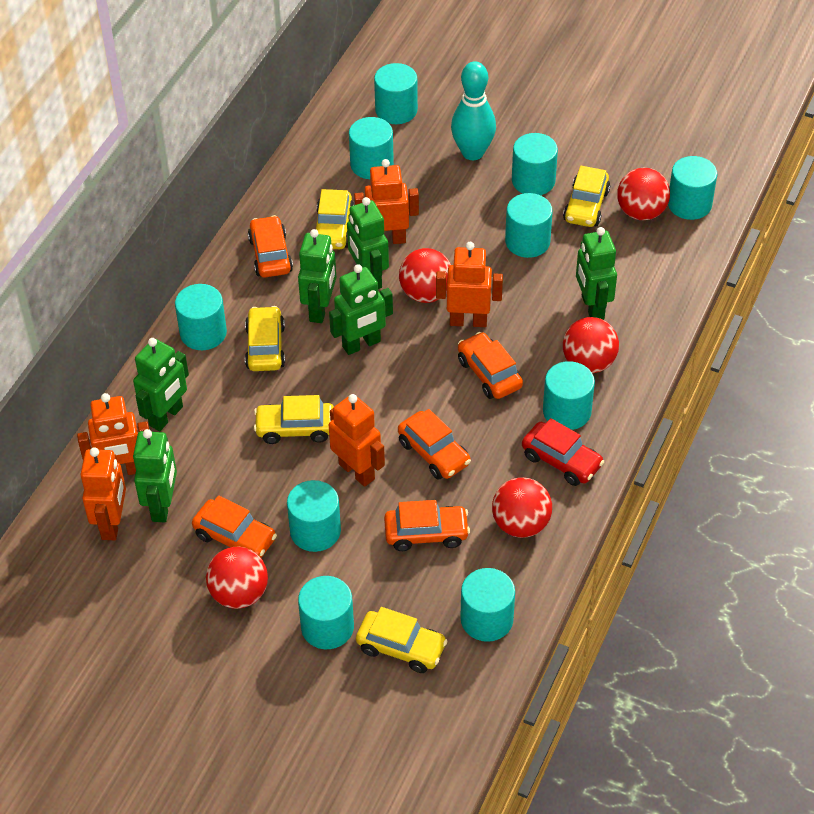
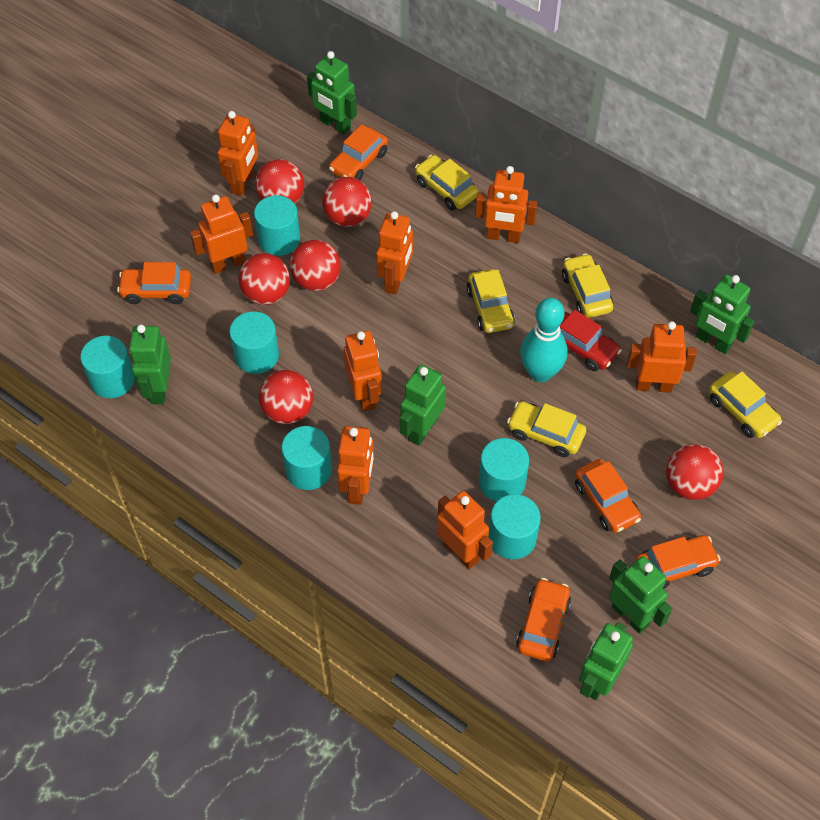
orange robot: 5 -> 8
red ball: 5 -> 6
turquoise cylinder: 10 -> 6

